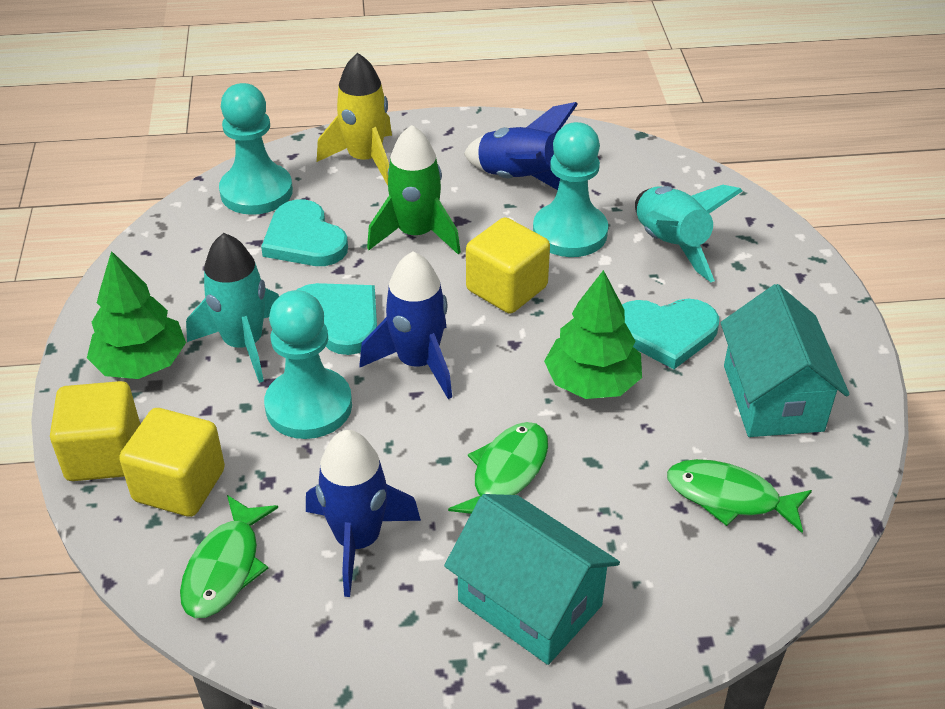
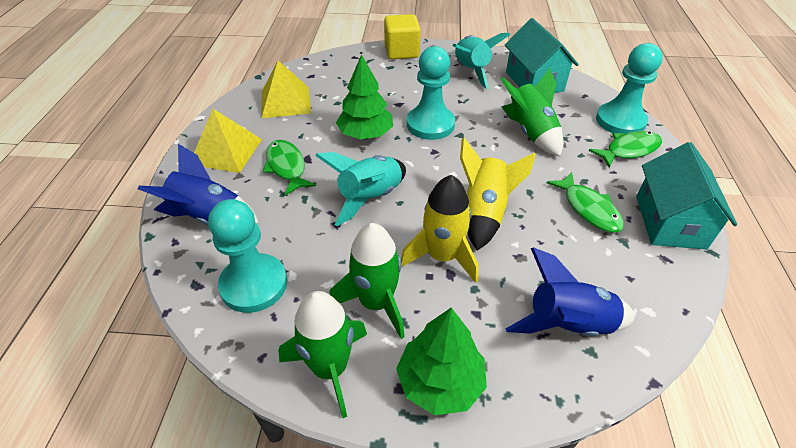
blue rocket: 3 -> 2
green rocket: 1 -> 3
turquoise heart: 3 -> 0
yellow cube: 3 -> 1
yellow pyramid: 0 -> 2
yellow rocket: 1 -> 2

